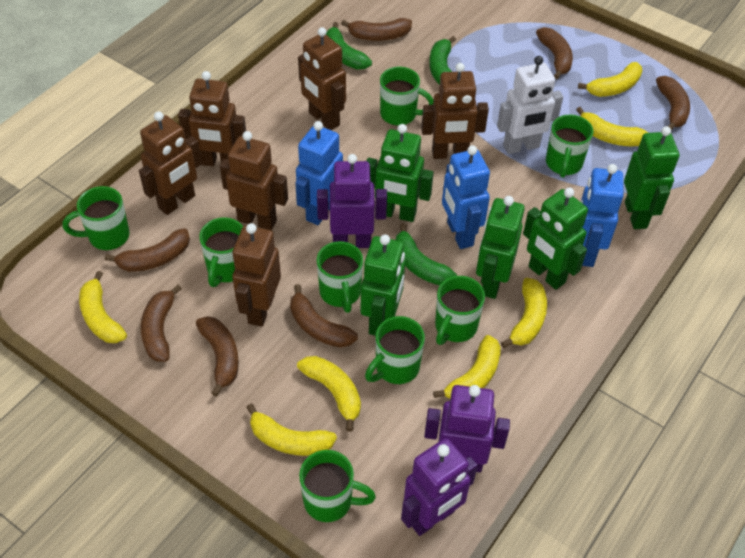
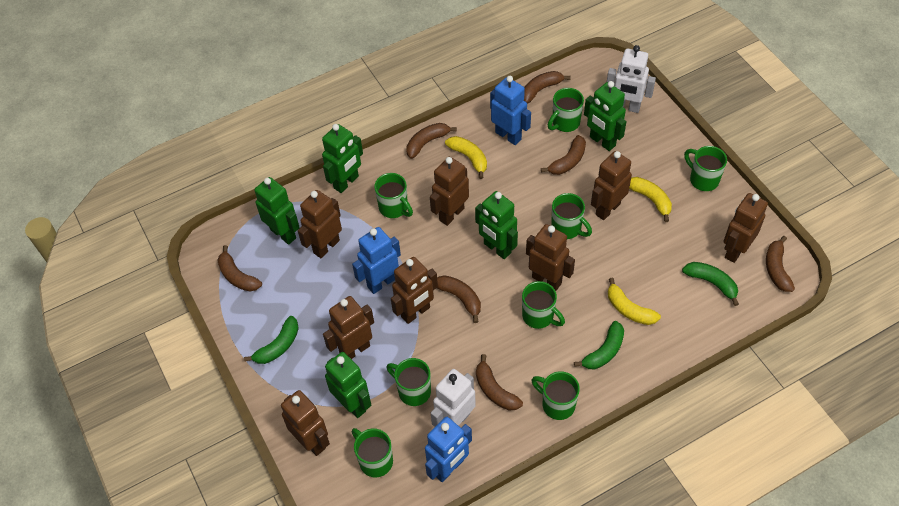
brown robot: 6 -> 8
purple robot: 3 -> 0
white robot: 1 -> 2
yellow banana: 7 -> 3

